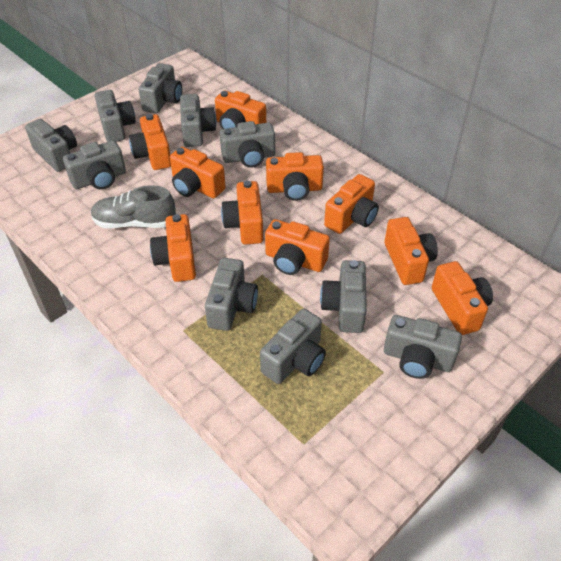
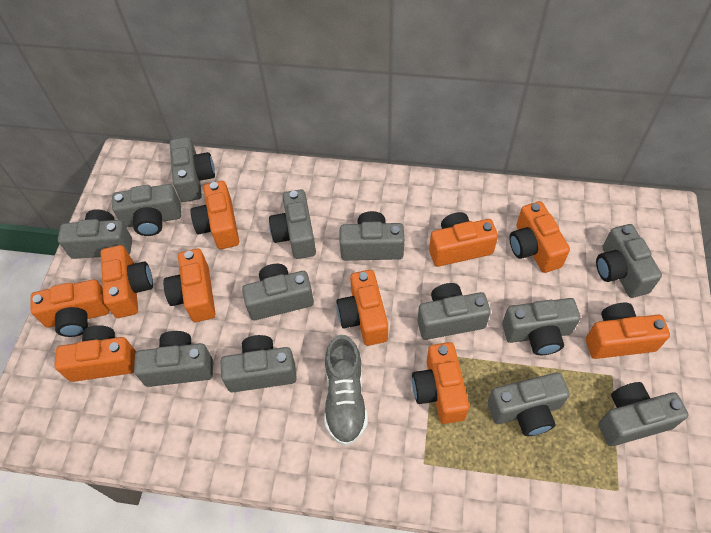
grey camera: 10 -> 13

